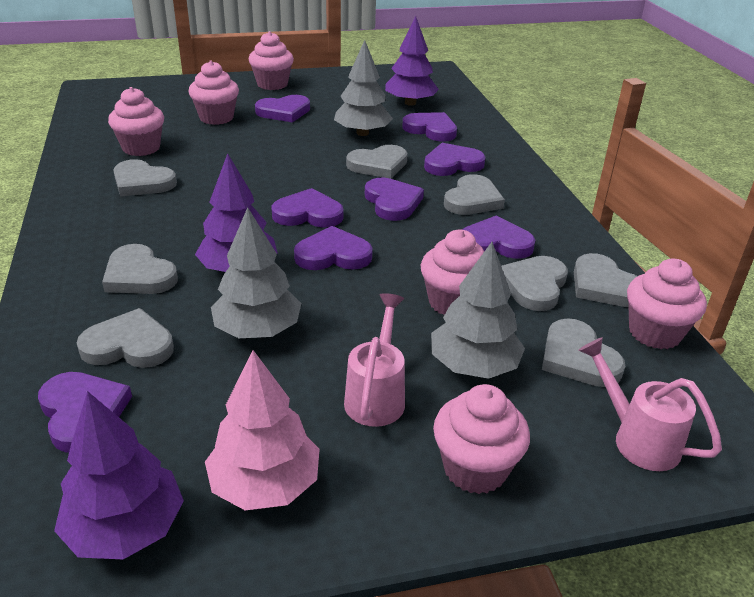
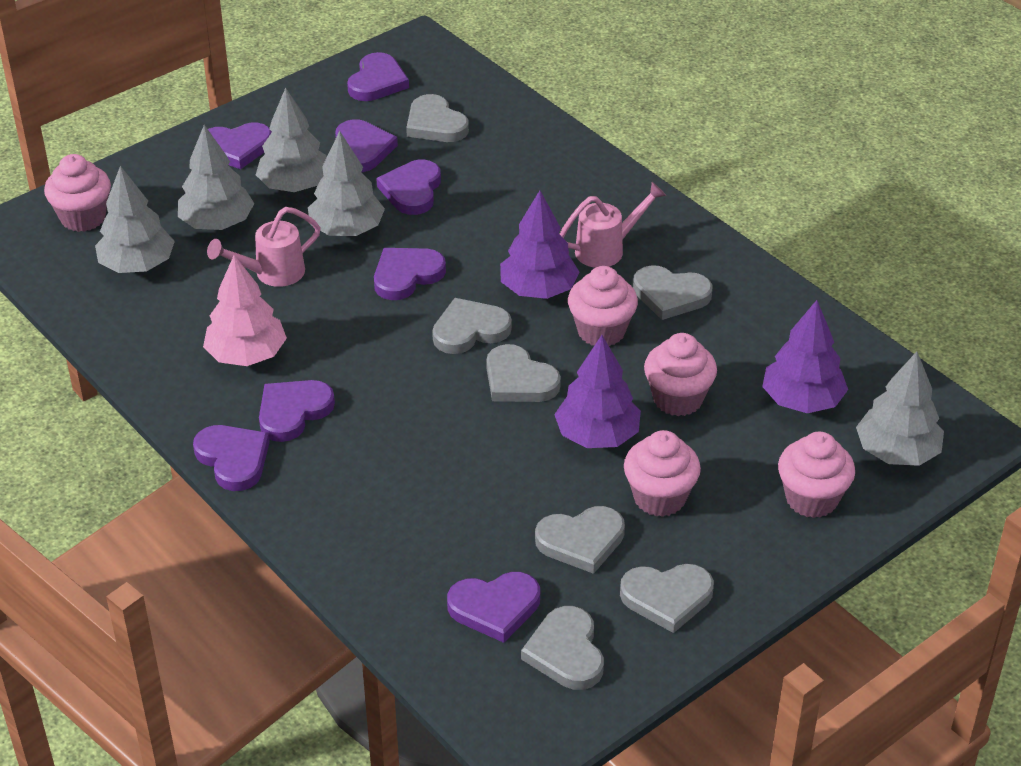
grey heart: 8 -> 7
grey tree: 3 -> 5
pink cupcake: 6 -> 5

